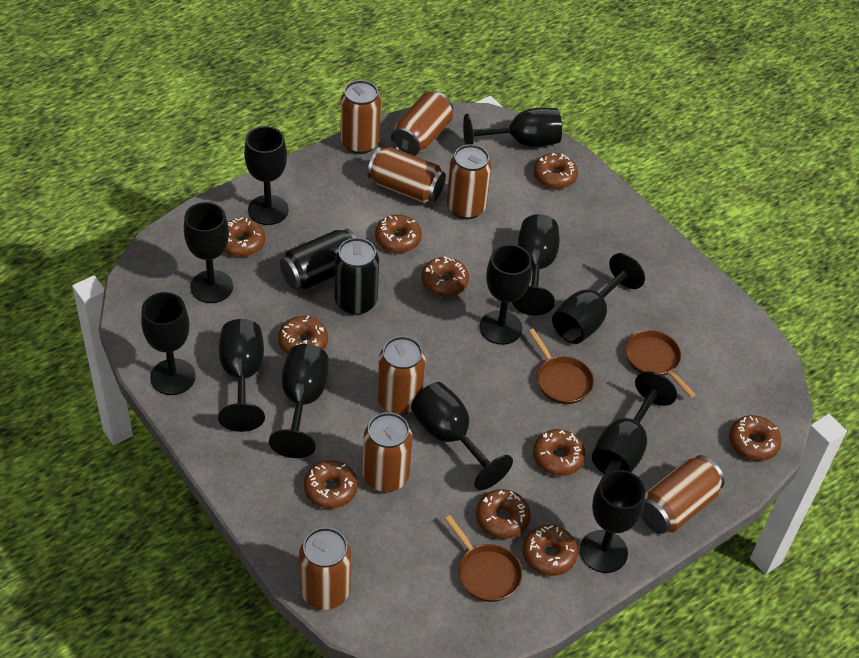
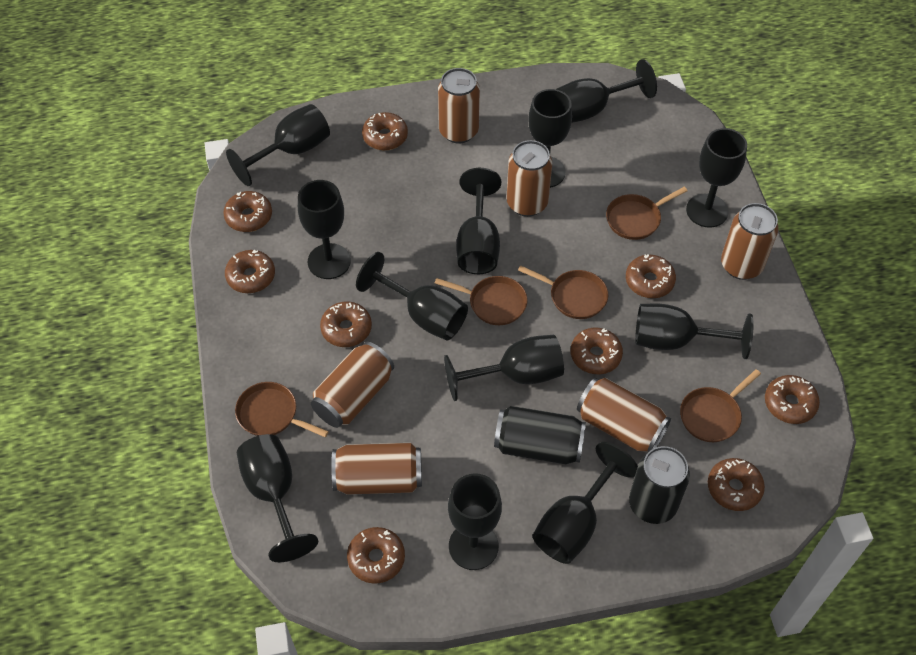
brown can: 8 -> 6
brown donut: 10 -> 9
brown pan: 3 -> 5

